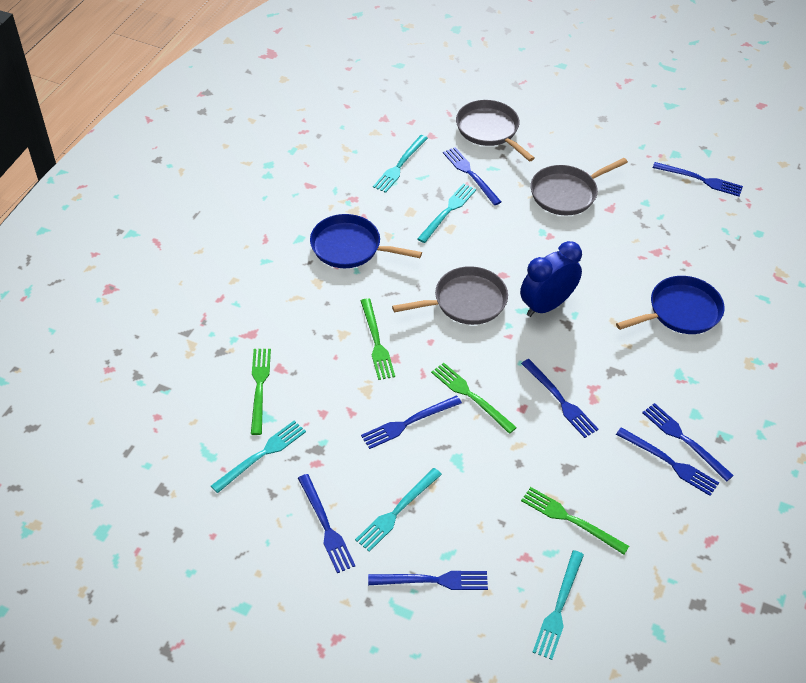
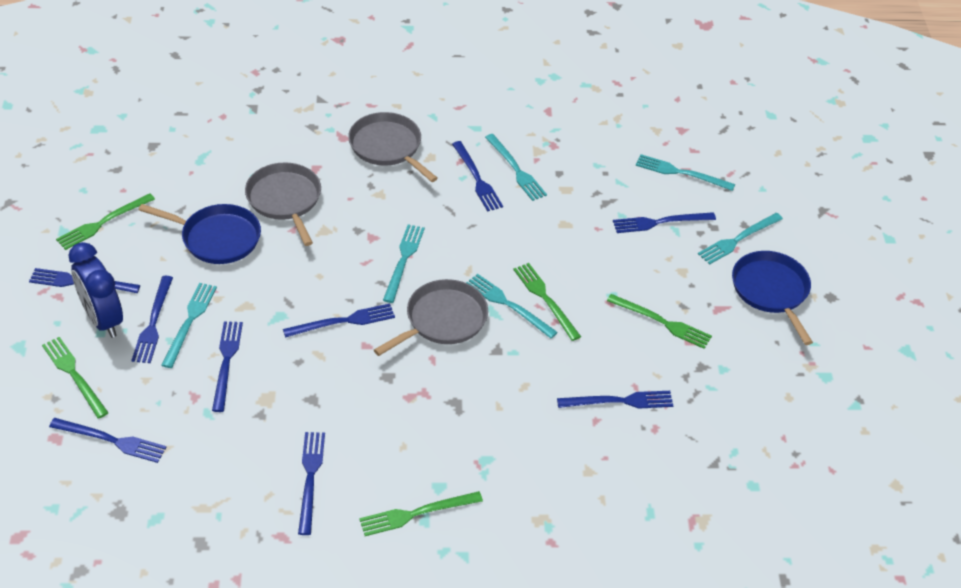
blue fork: 8 -> 9
green fork: 4 -> 5
turquoise fork: 5 -> 6

